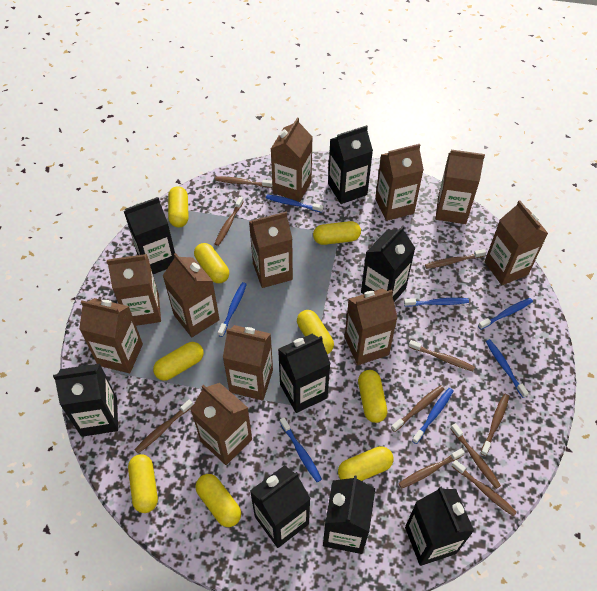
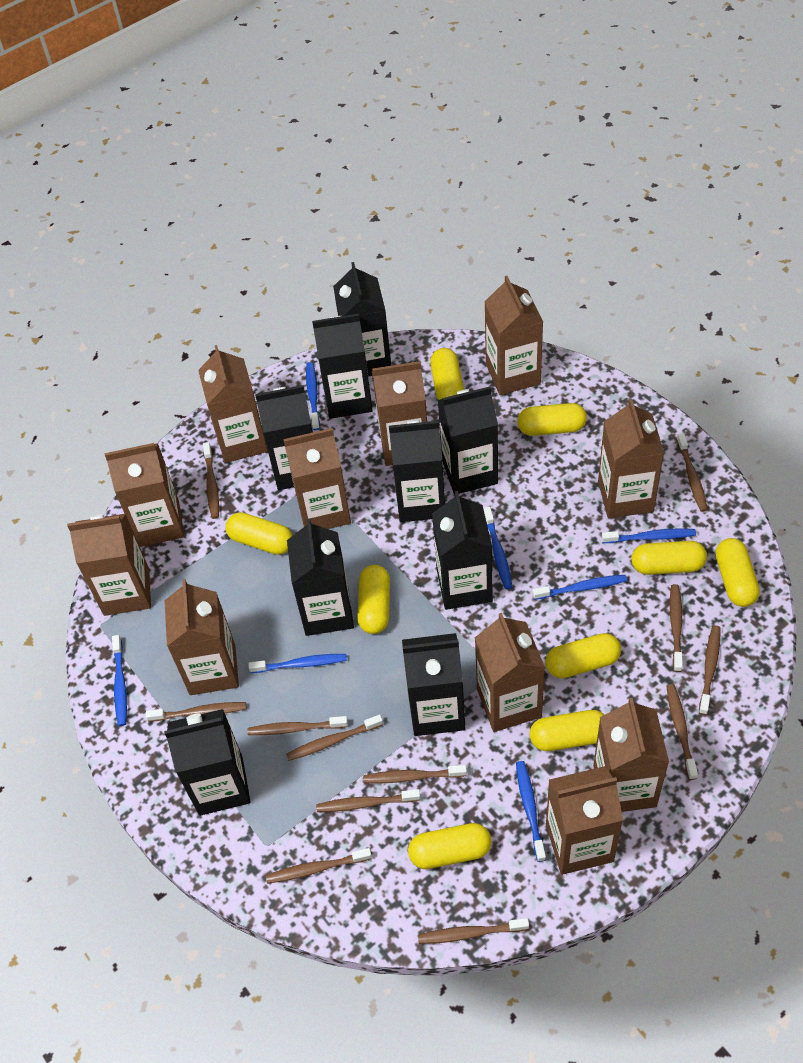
black carton: 8 -> 9
brown toothbrush: 10 -> 12

